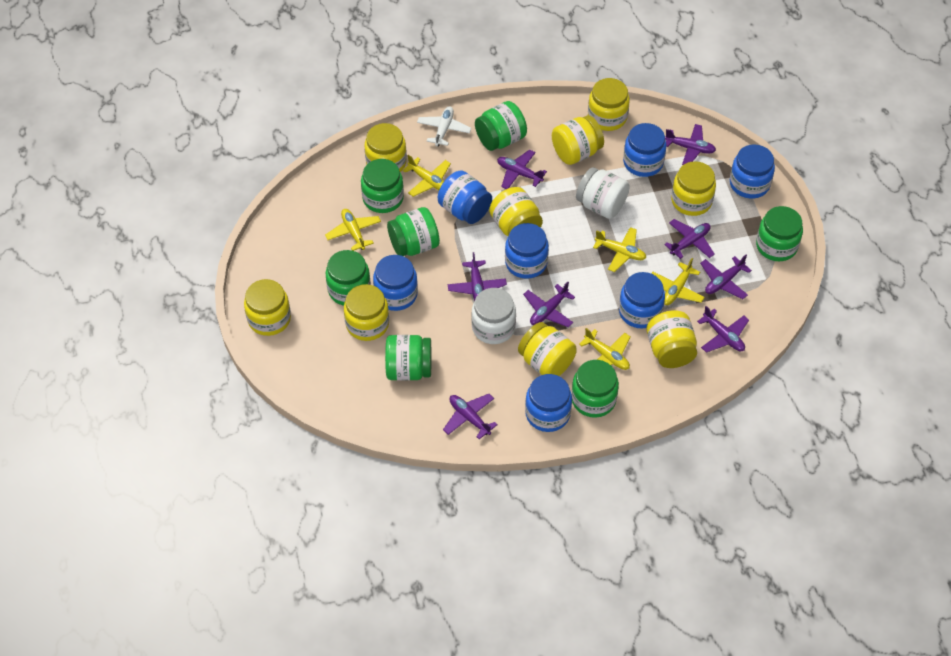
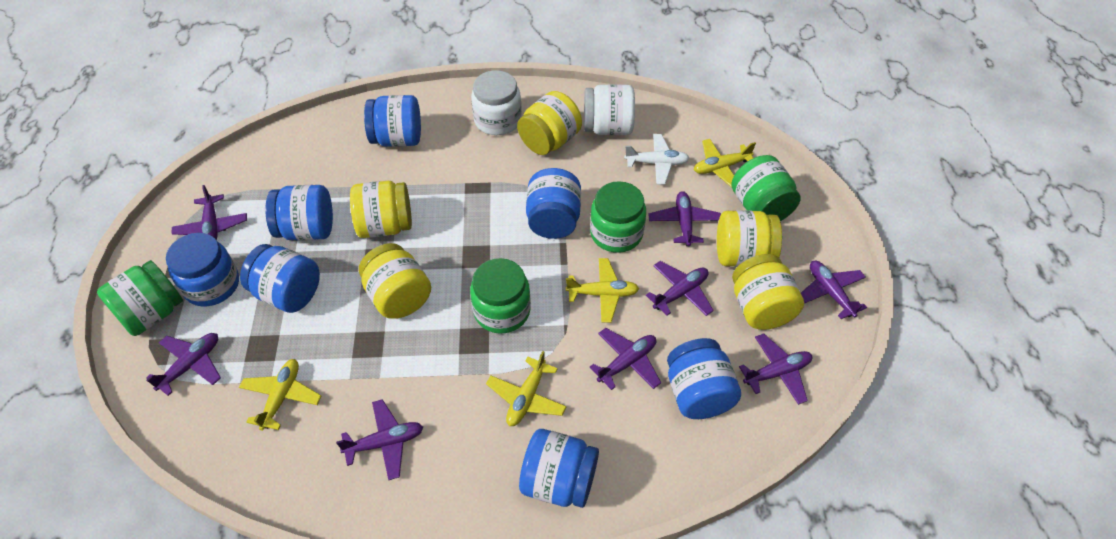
green jar: 7 -> 4
yellow jar: 9 -> 5
yellow plane: 5 -> 4

